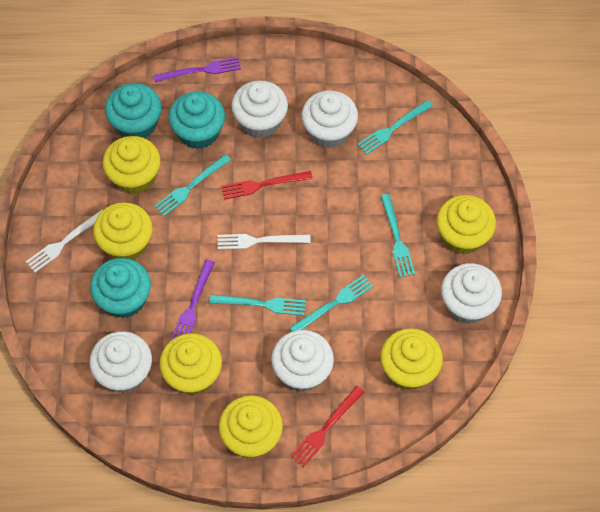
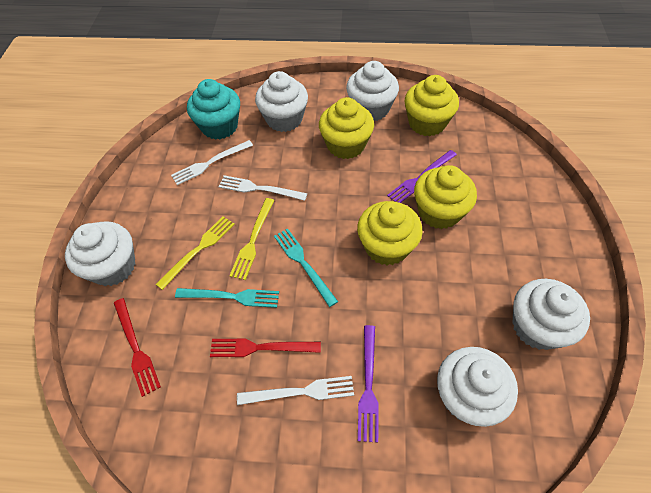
turquoise cupcake: 3 -> 1
turquoise fork: 5 -> 2
white fork: 2 -> 3
yellow cupcake: 6 -> 4
yellow fork: 0 -> 2

